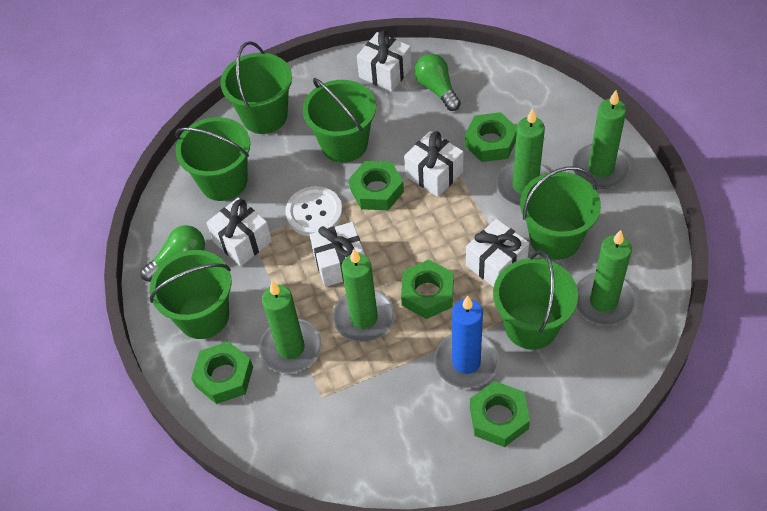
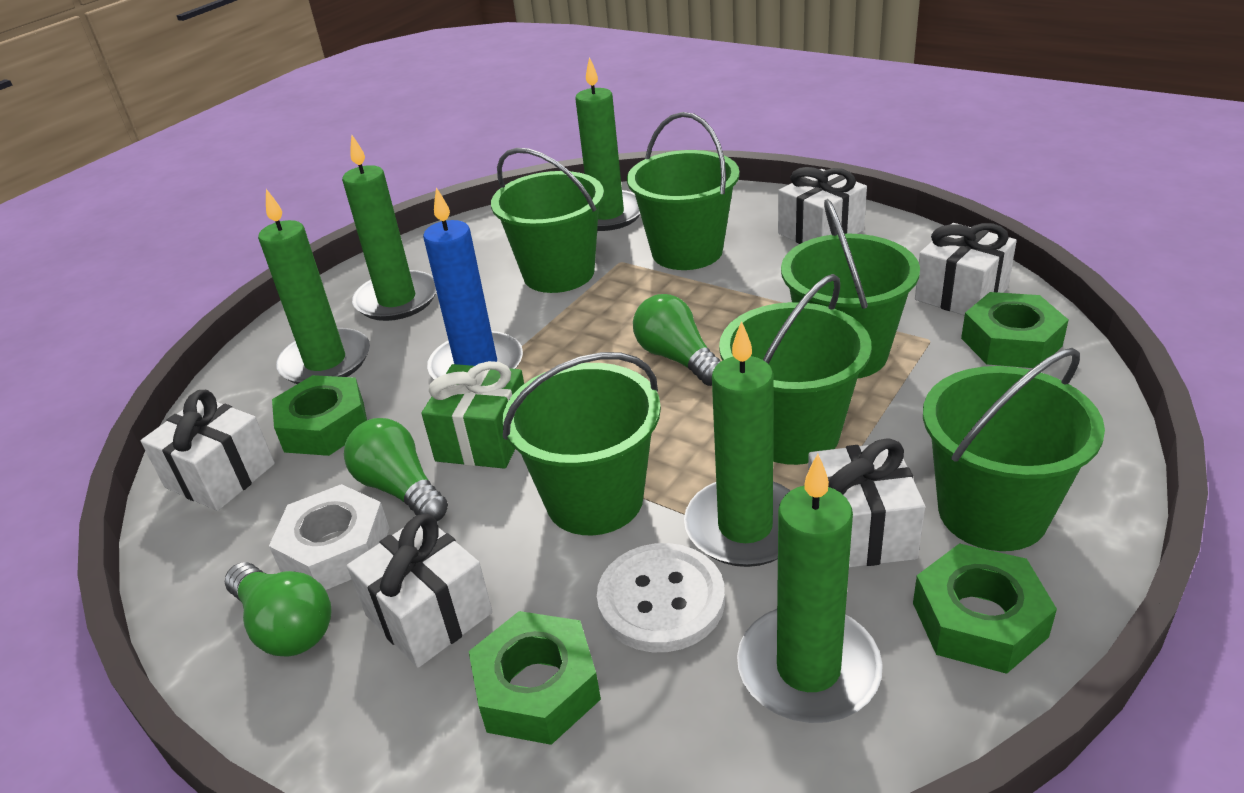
green gift: 0 -> 1
green light bulb: 2 -> 3
green nut: 5 -> 4
white nut: 0 -> 1

